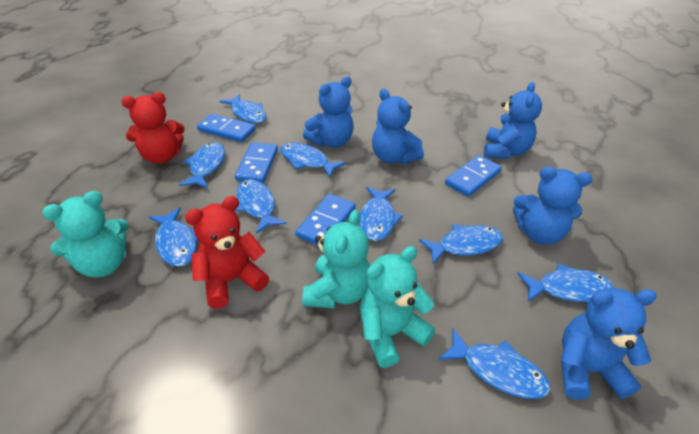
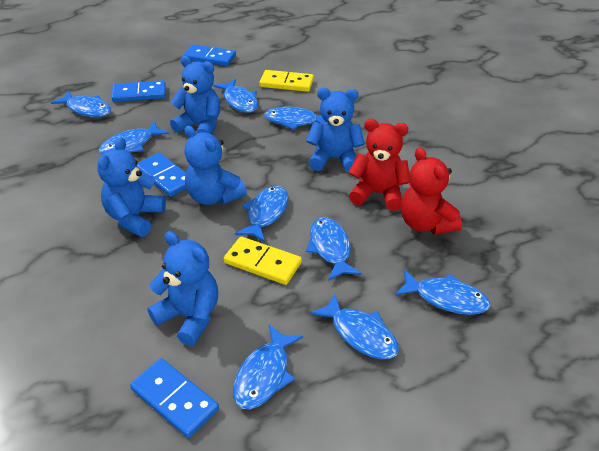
turquoise teddy bear: 3 -> 0
yellow domino: 0 -> 2

